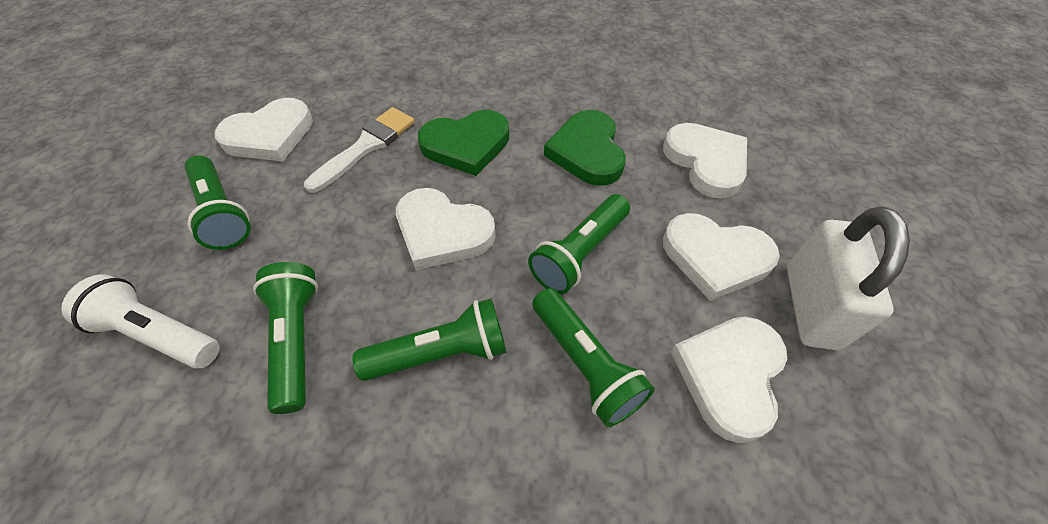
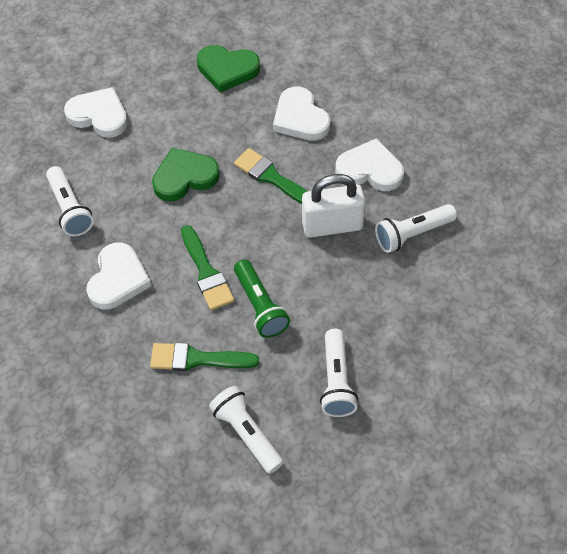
green brush: 0 -> 3
green flashlight: 5 -> 1
white brush: 1 -> 0
white flashlight: 1 -> 4
white heart: 5 -> 4

